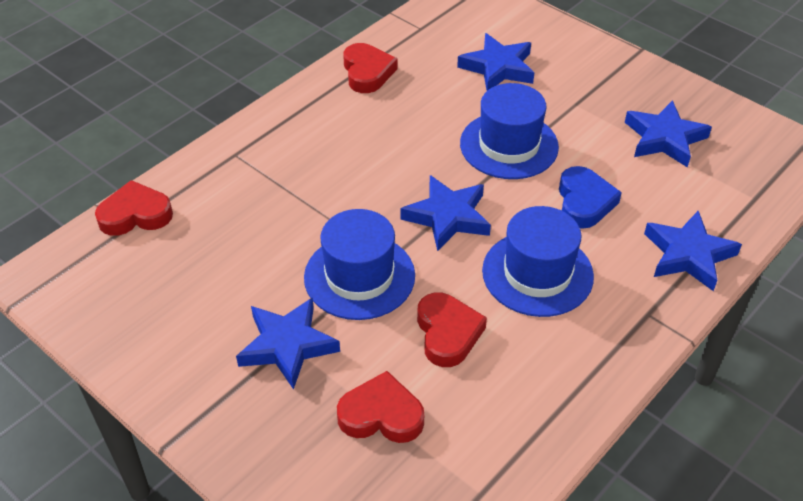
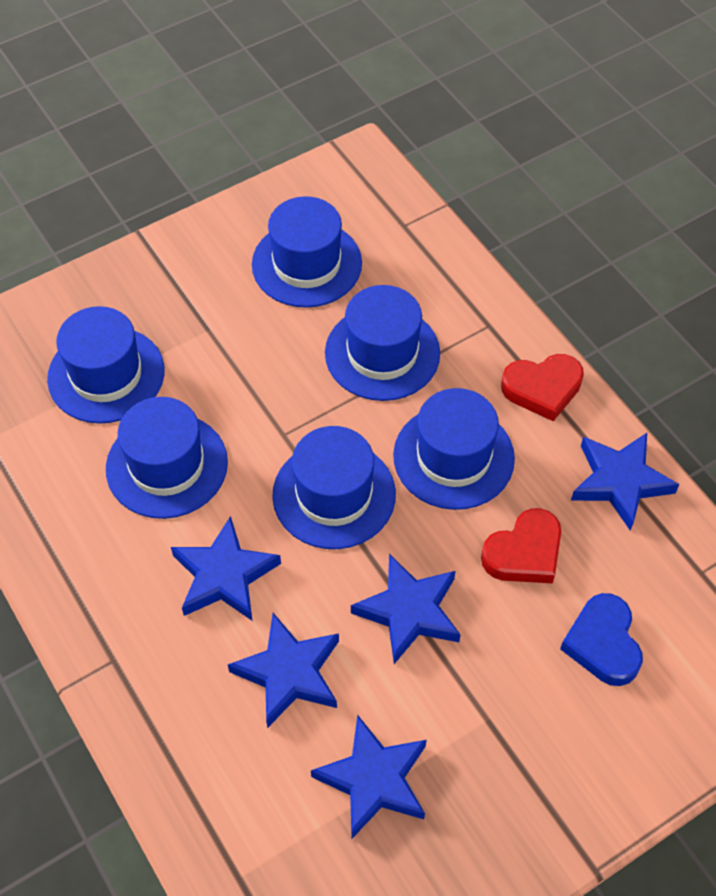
blue hat: 3 -> 6
red heart: 4 -> 2

